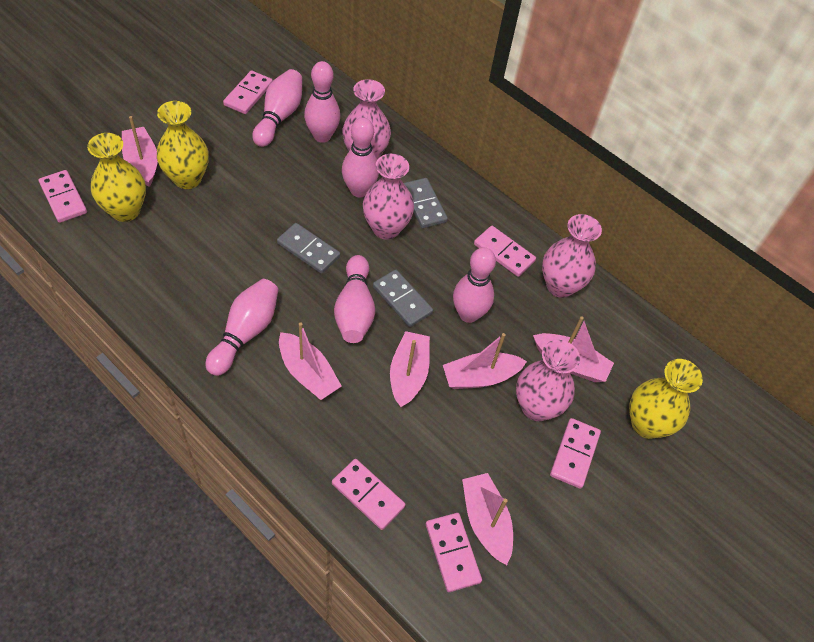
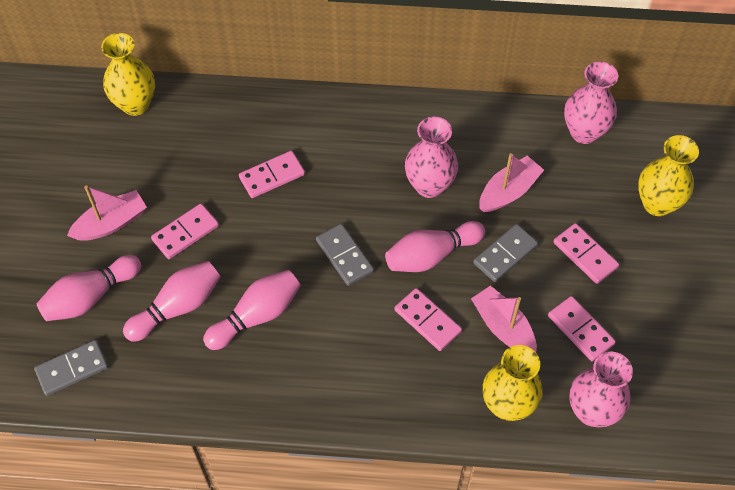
pink boat: 6 -> 3
pink bowling pin: 6 -> 4
pink domino: 6 -> 5
pink vase: 4 -> 3

